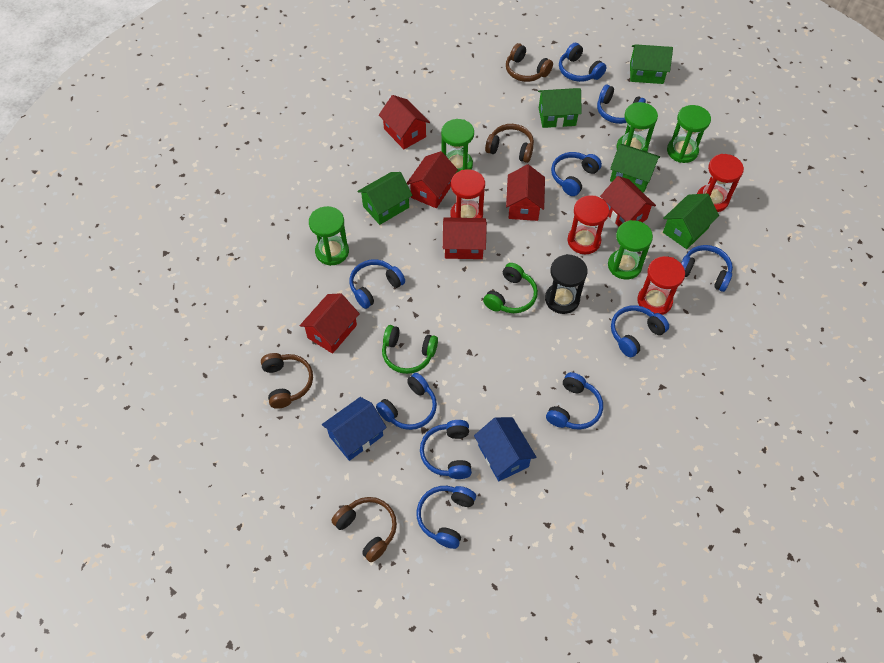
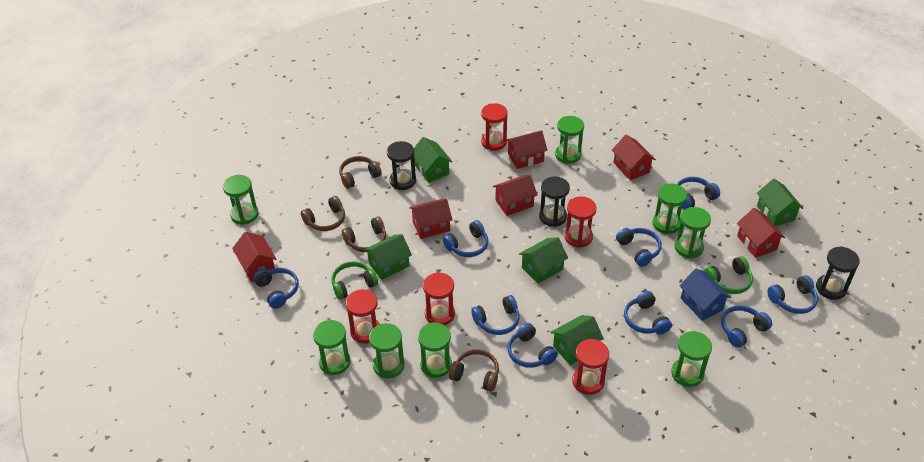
black hourglass: 1 -> 3
blue headphones: 10 -> 9
blue house: 2 -> 1
green hourglass: 5 -> 8
red hourglass: 4 -> 5

